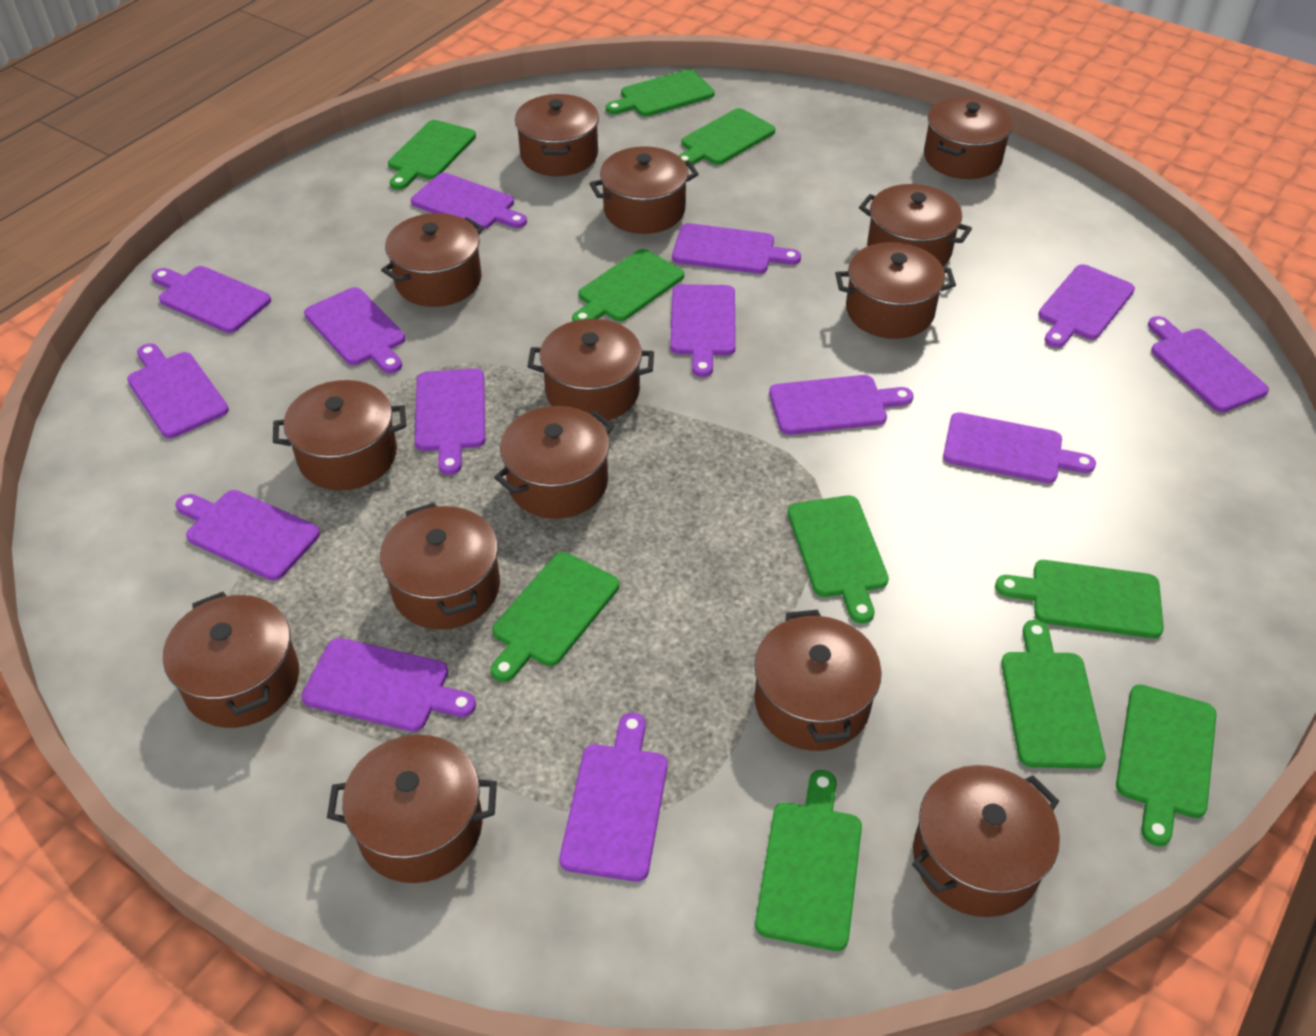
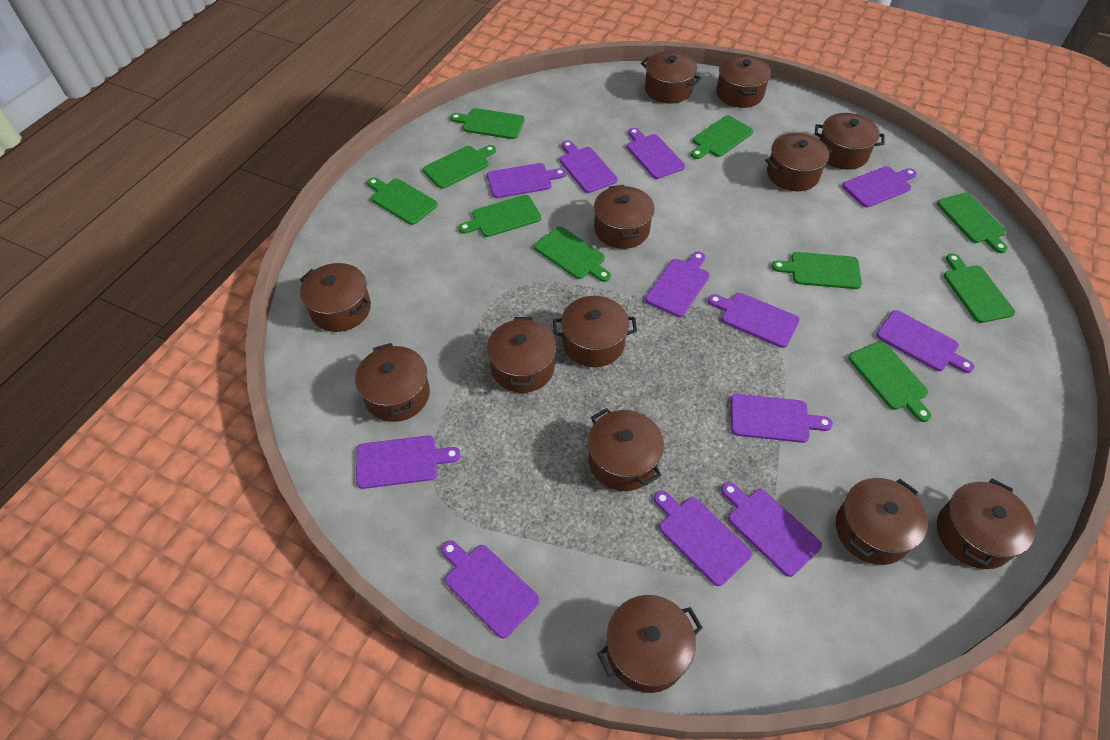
brown pot: 14 -> 13
purple cutting board: 14 -> 12

